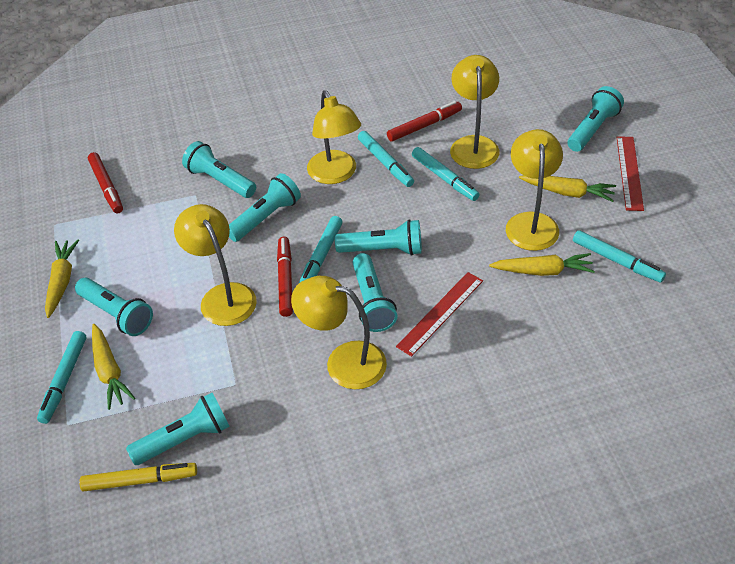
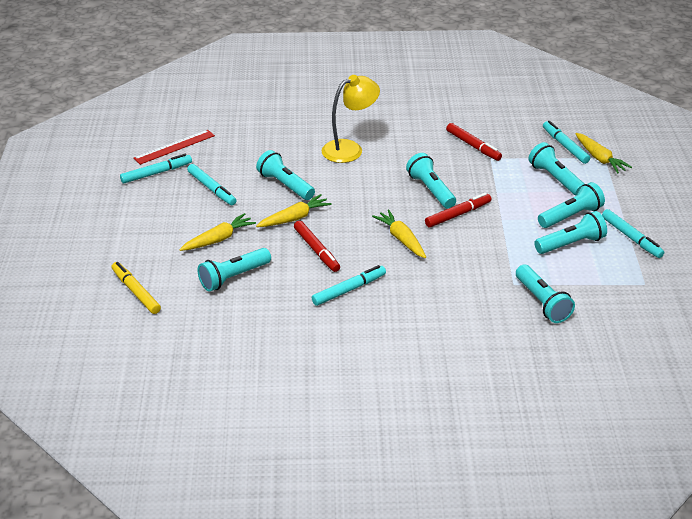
red ruler: 2 -> 1
yellow lamp: 5 -> 1

